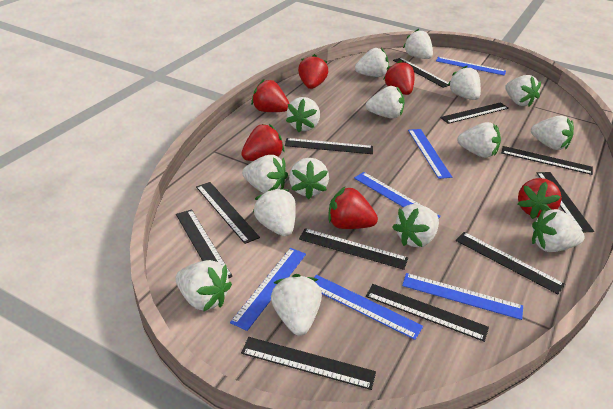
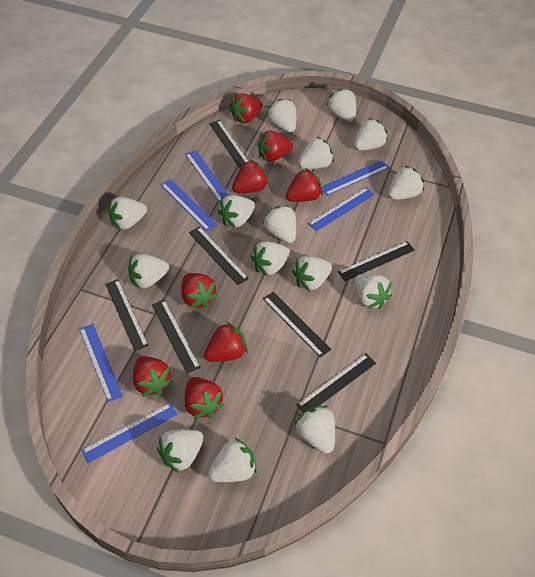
black ruler: 11 -> 7
red strawberry: 6 -> 8

